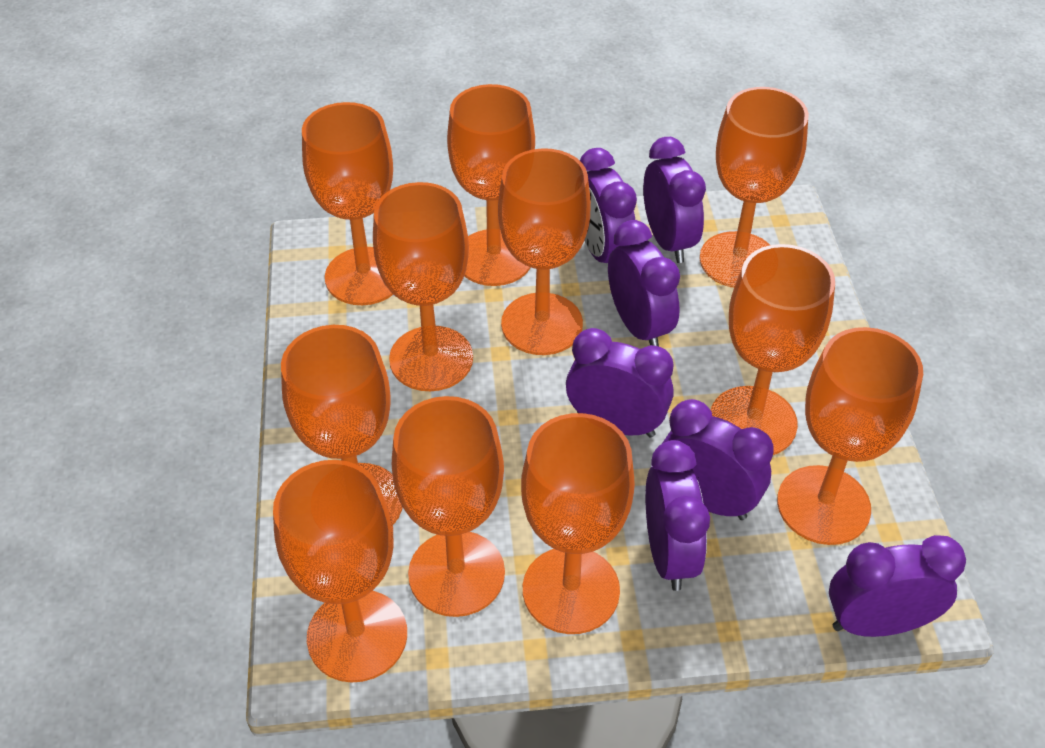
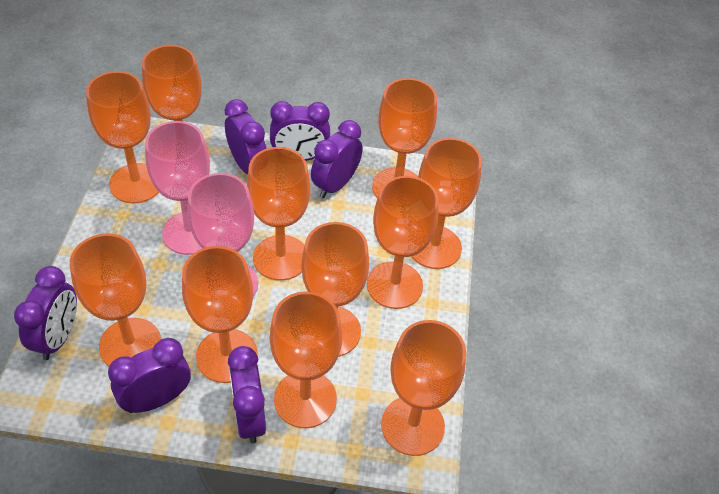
pink goblet: 0 -> 2
purple clock: 7 -> 6

